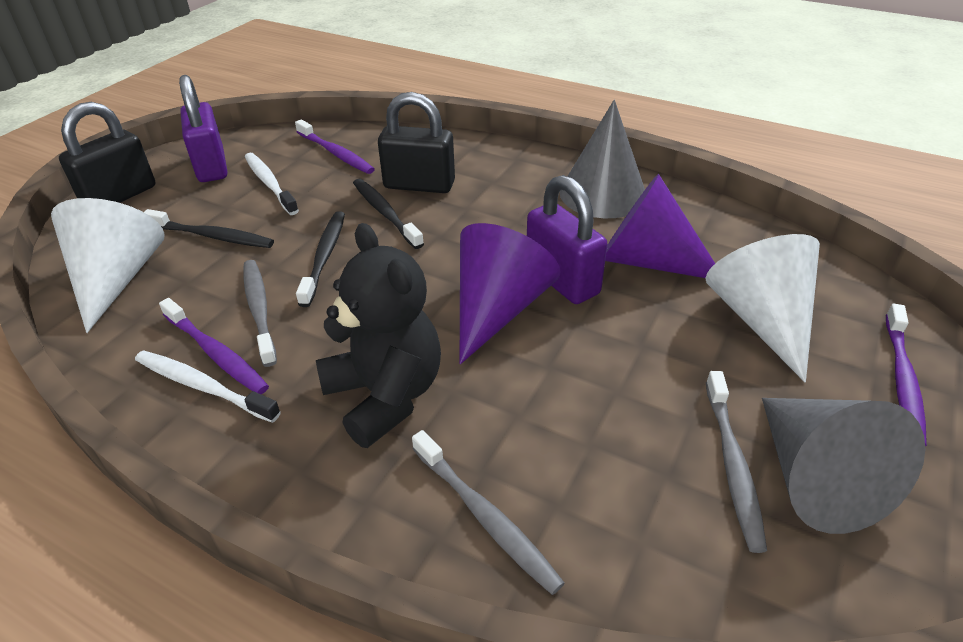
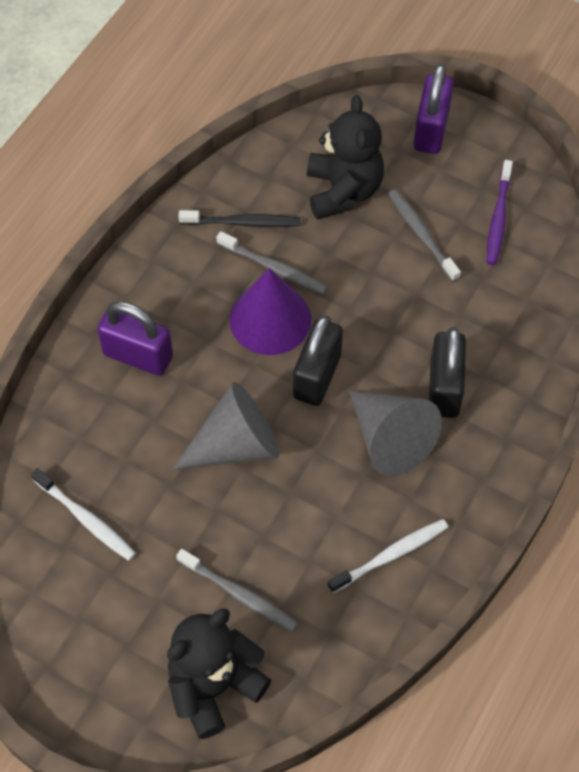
black teddy bear: 1 -> 2
black toothbrush: 3 -> 1
purple cone: 2 -> 1
purple toothbrush: 3 -> 1
white cone: 2 -> 0

